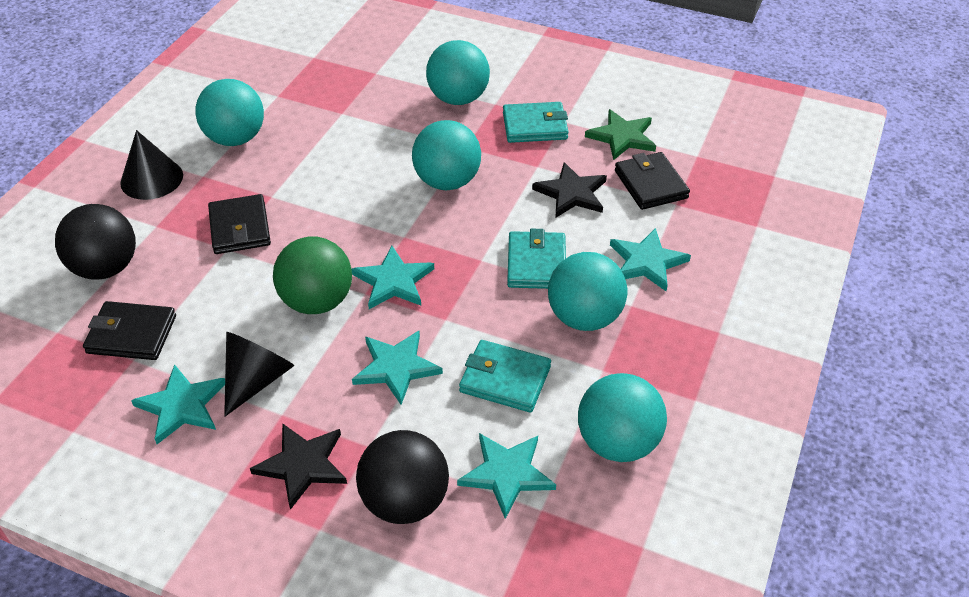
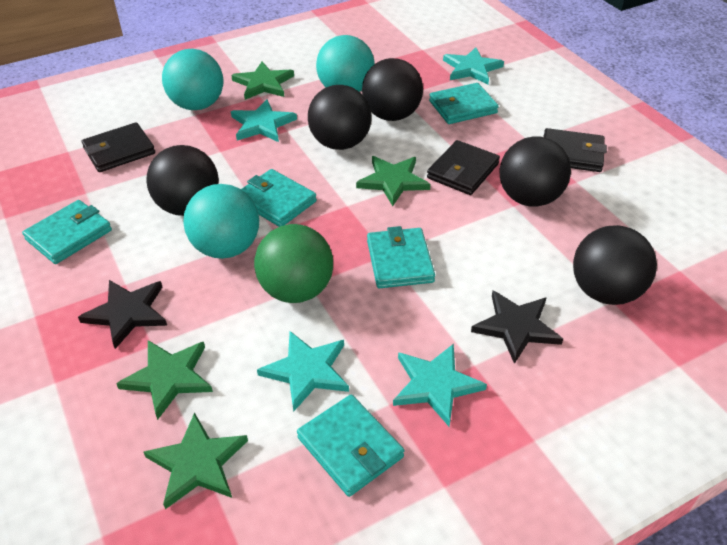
black ball: 2 -> 5
black cone: 2 -> 0
green star: 1 -> 4
turquoise ball: 5 -> 3
turquoise star: 5 -> 4
turquoise wallet: 3 -> 5

